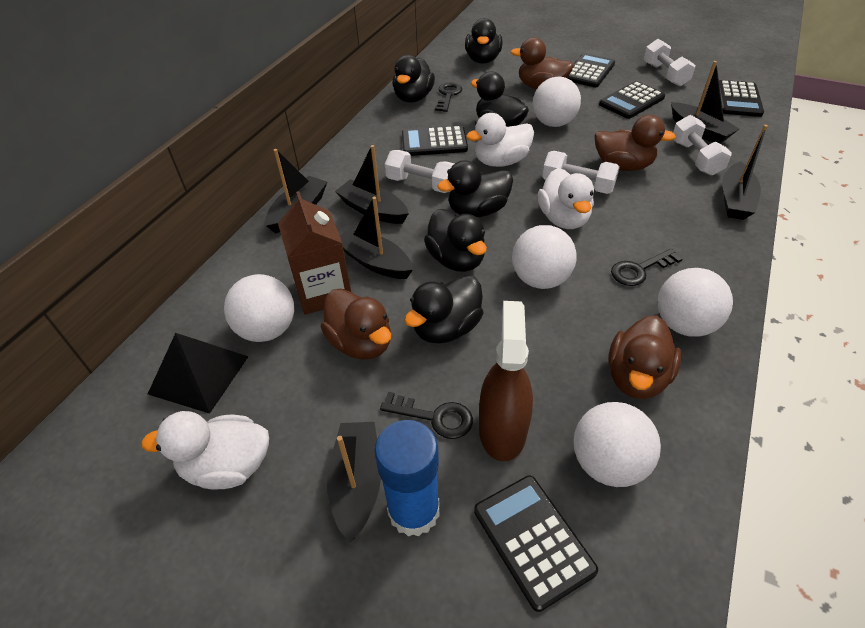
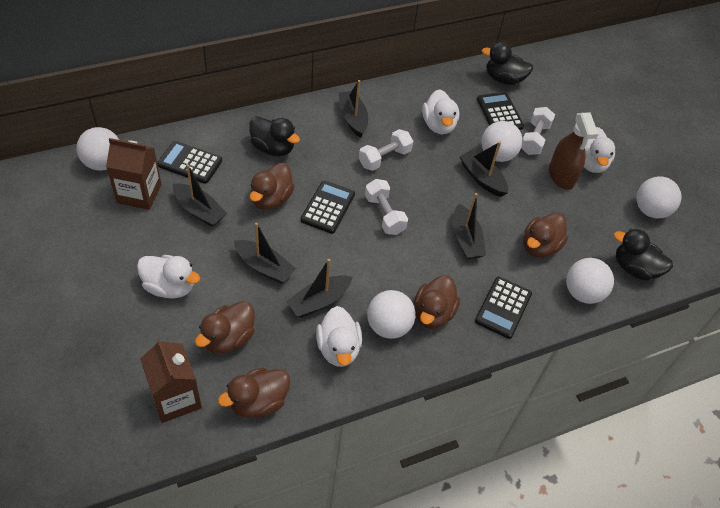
black calculator: 5 -> 4
black duck: 6 -> 3
black key: 3 -> 0
black pyramid: 1 -> 0
blue glue stick: 1 -> 0
brown carton: 1 -> 2
brown duck: 4 -> 5
white duck: 3 -> 4
white dumbbell: 4 -> 3

